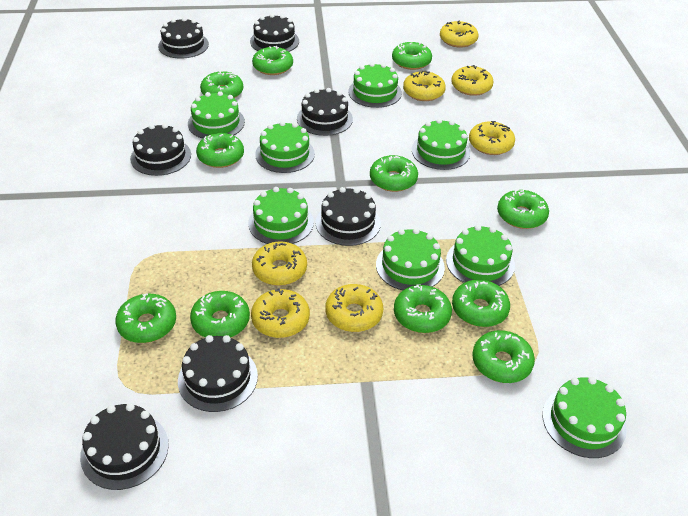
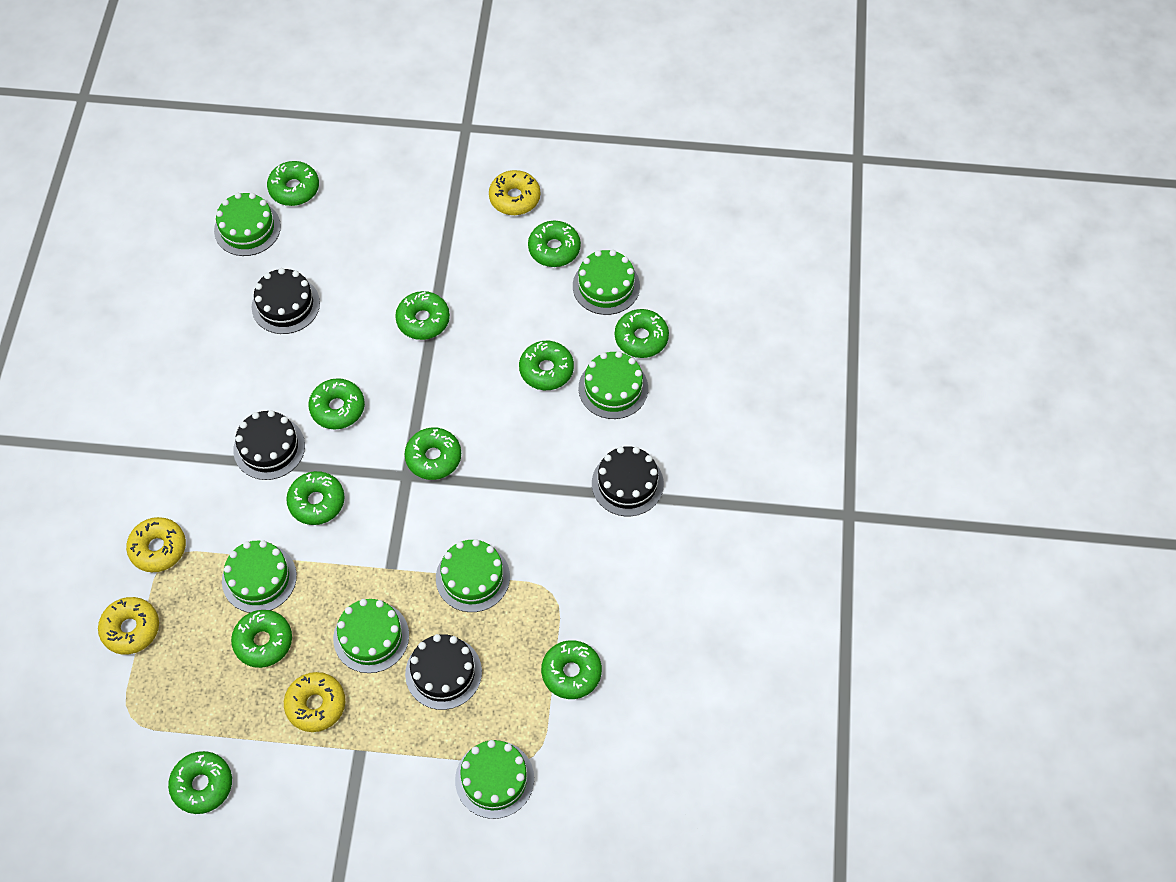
black cake: 7 -> 4
green cake: 8 -> 7
yellow donut: 7 -> 4

